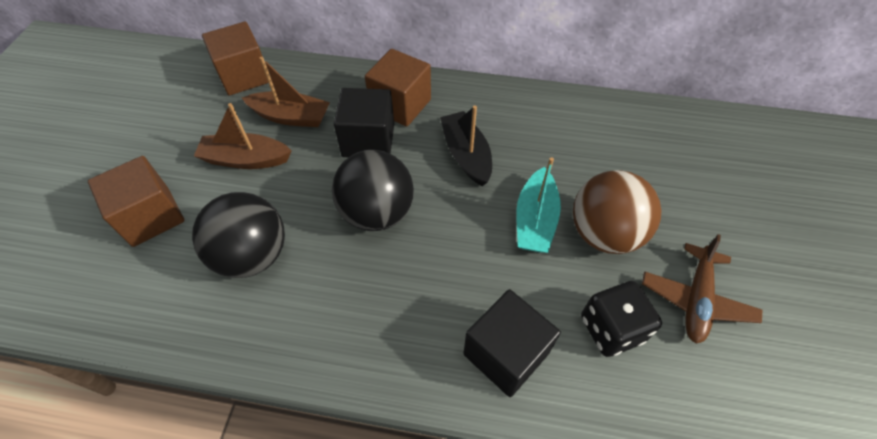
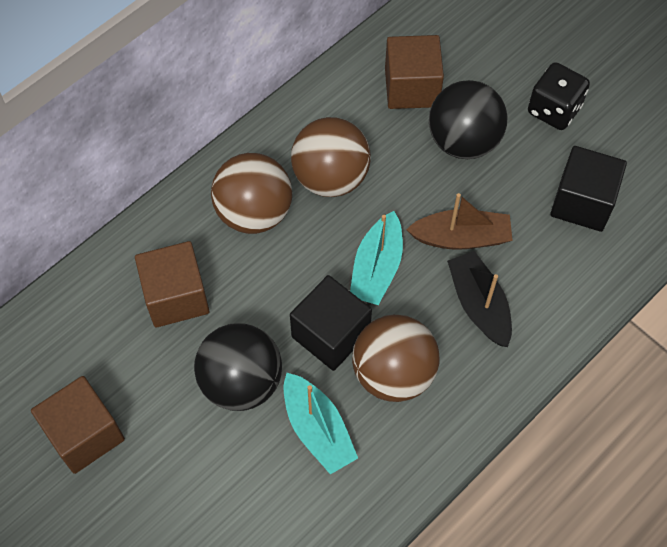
brown ball: 1 -> 3
brown boat: 2 -> 1
brown plane: 1 -> 0
turquoise boat: 1 -> 2

